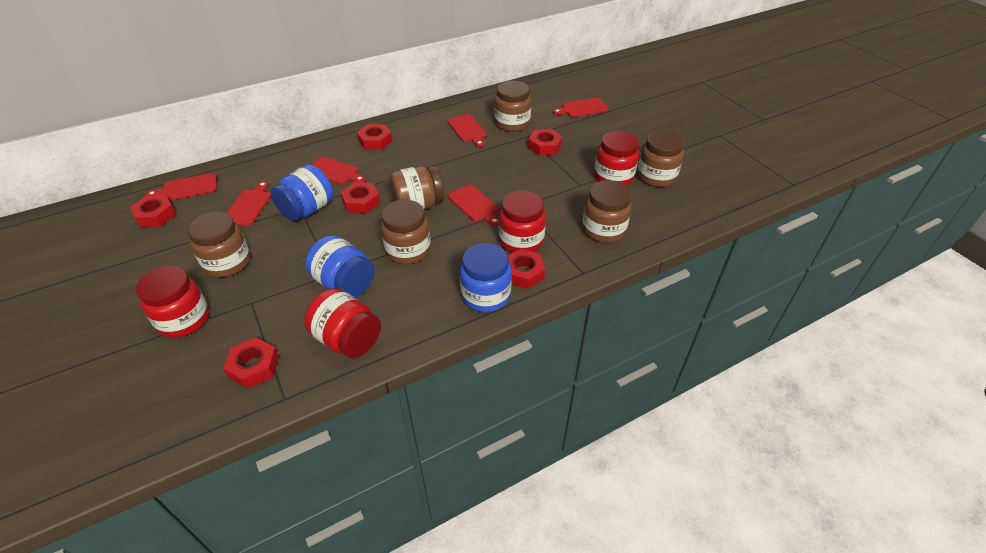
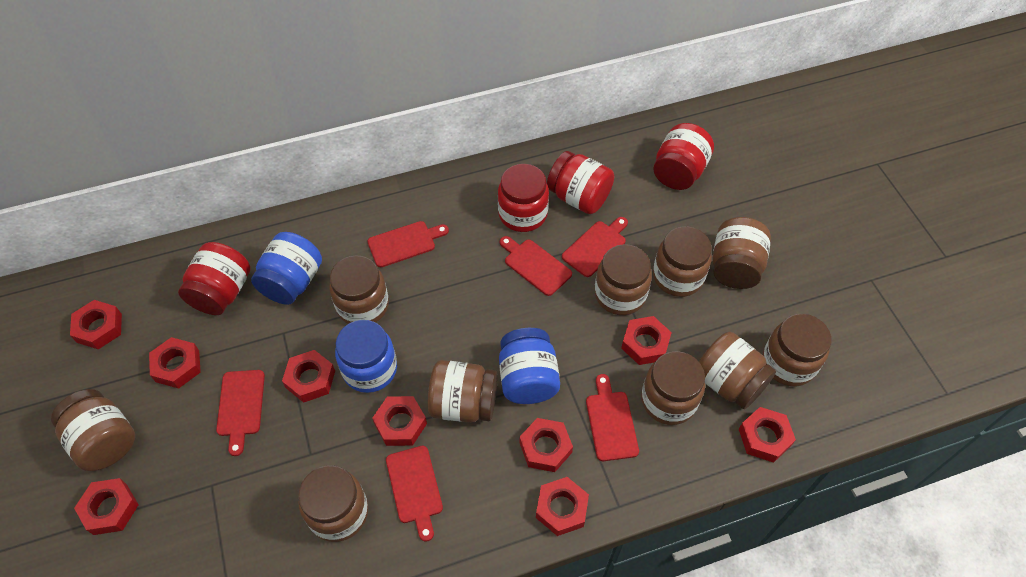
brown jar: 6 -> 10
red nut: 6 -> 9

